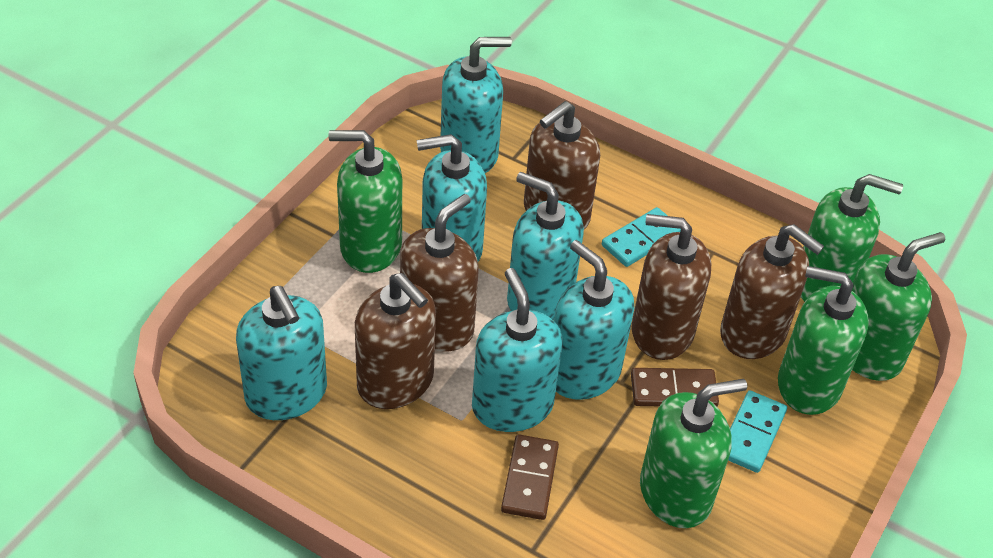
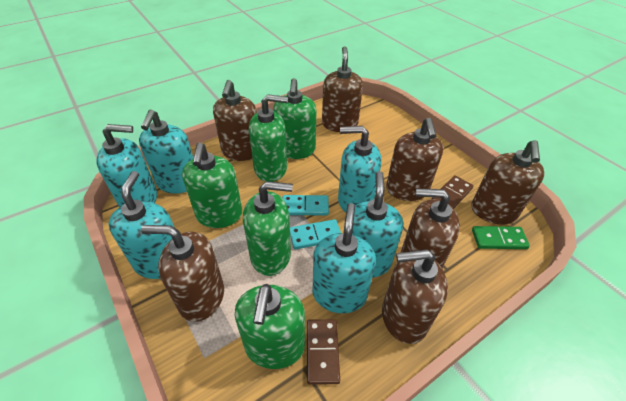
brown soap dispenser: 5 -> 7
green domino: 0 -> 1

